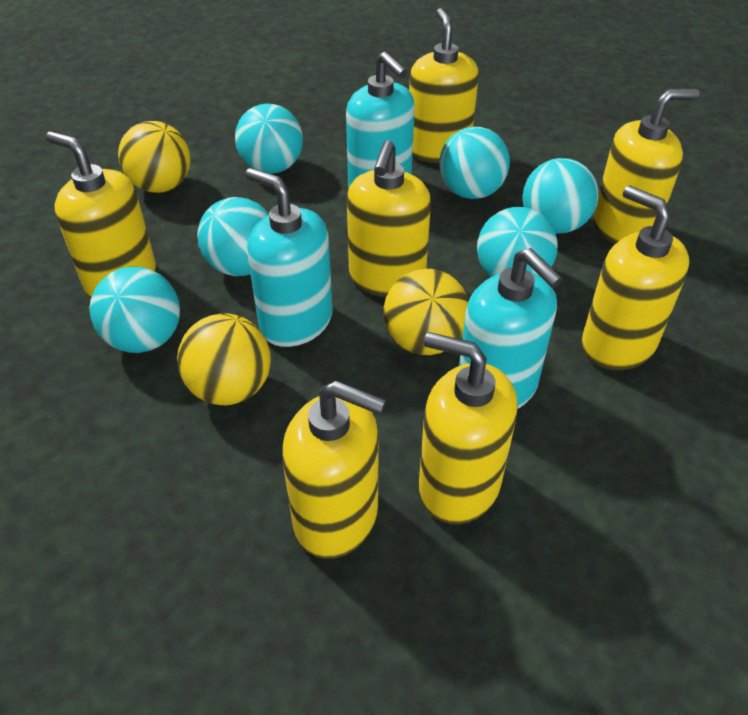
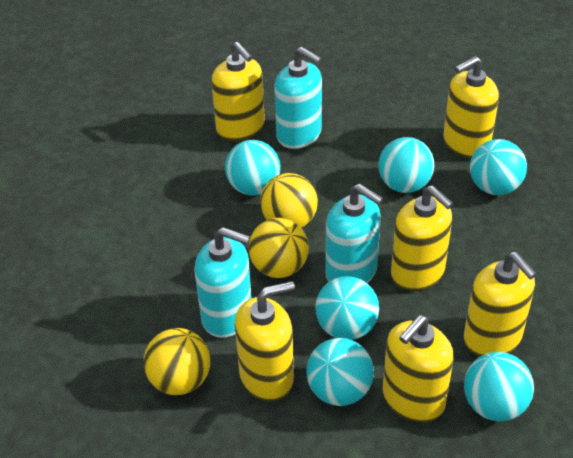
yellow soap dispenser: 7 -> 6

